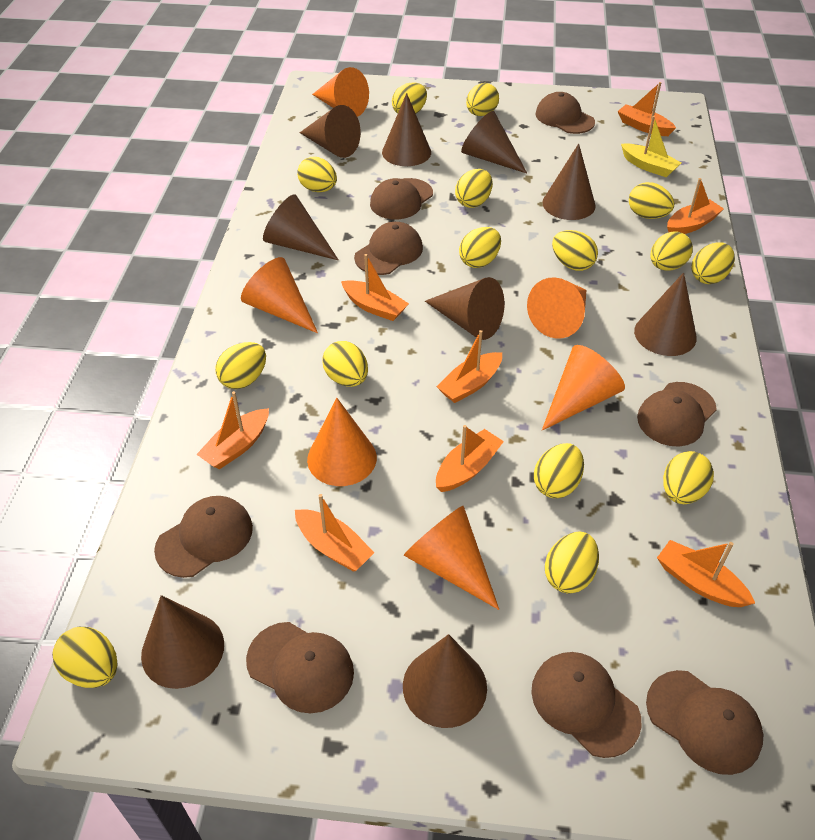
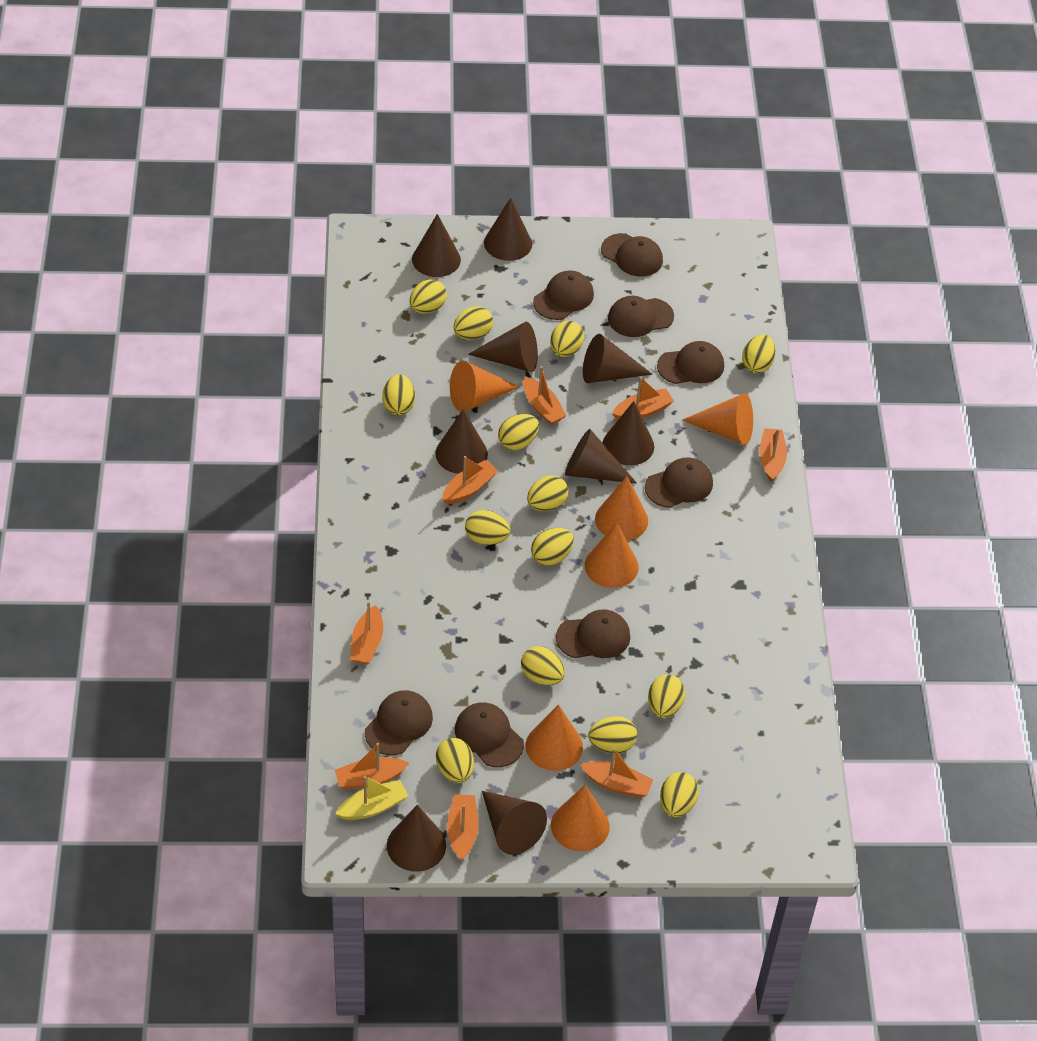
yellow egg: 15 -> 14

